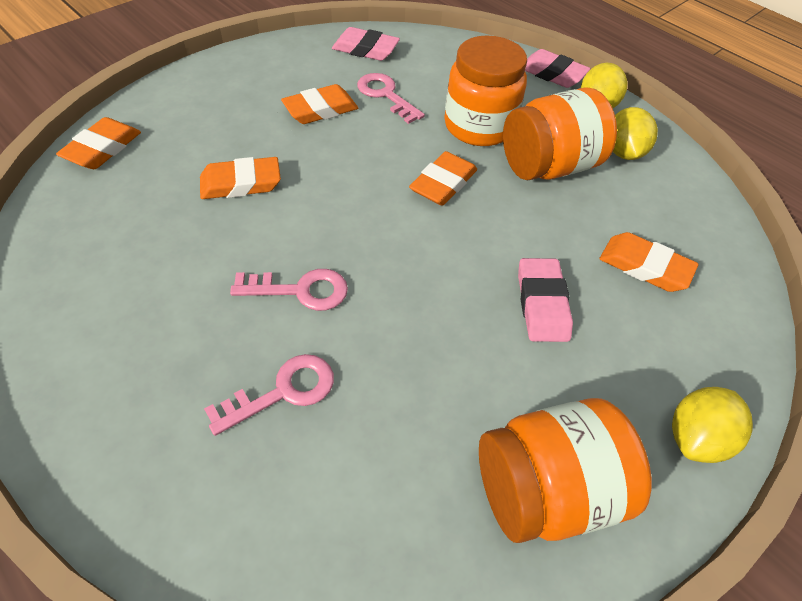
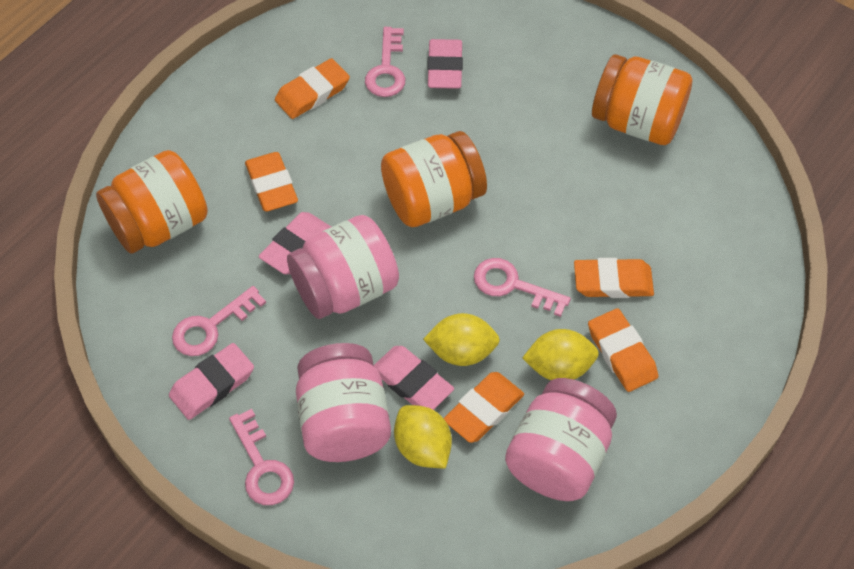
pink eraser: 3 -> 4
pink jar: 0 -> 3
pink key: 3 -> 4

